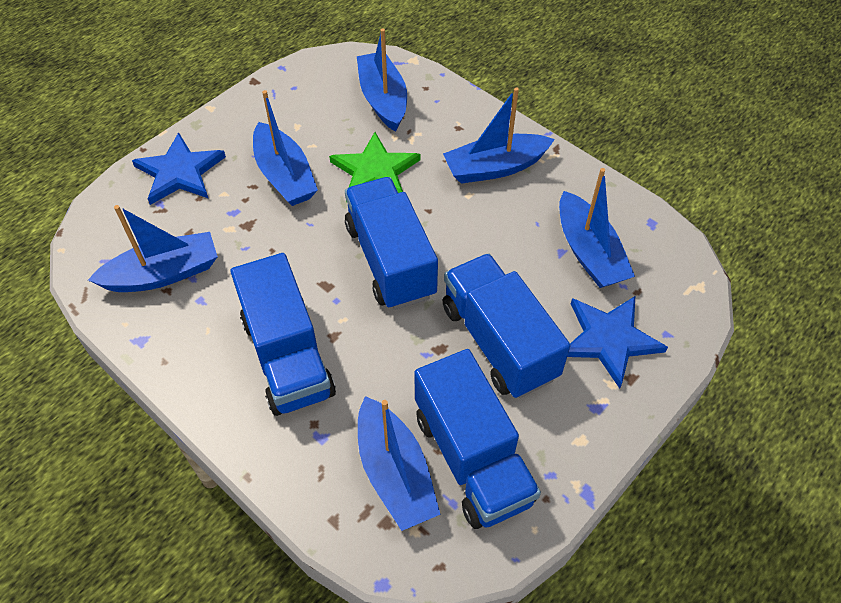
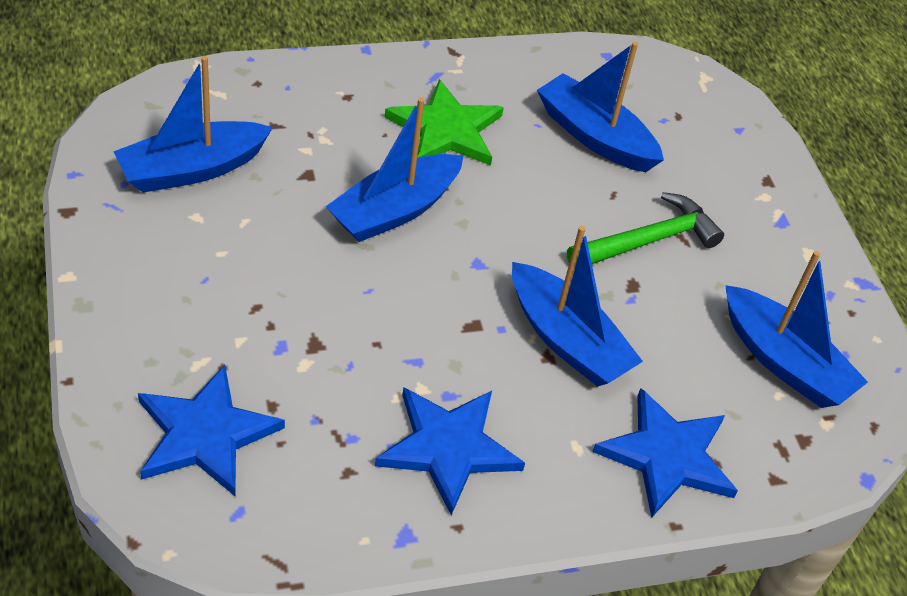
blue boat: 6 -> 5
blue star: 2 -> 3
blue truck: 4 -> 0
green hammer: 0 -> 1

